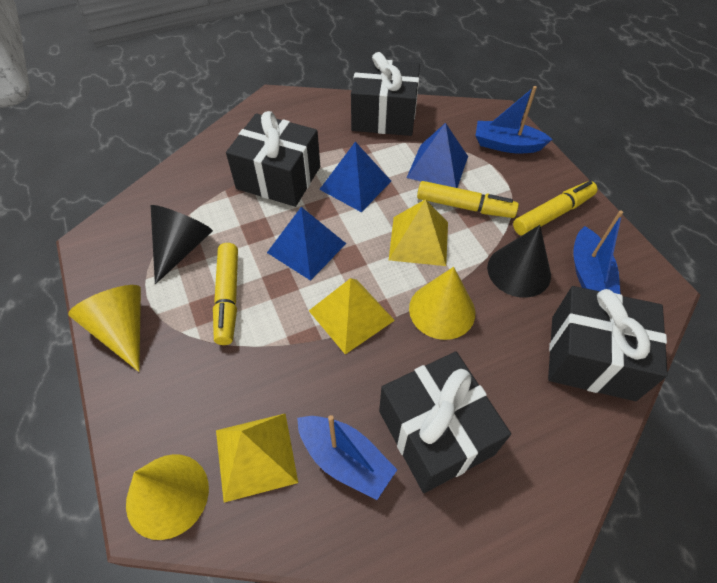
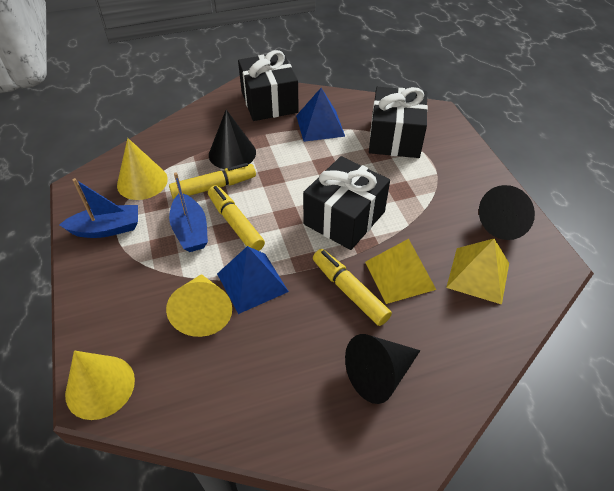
black cone: 2 -> 3
black gift: 4 -> 3
blue boat: 3 -> 2
blue pyramid: 3 -> 2
yellow pyramid: 3 -> 2

